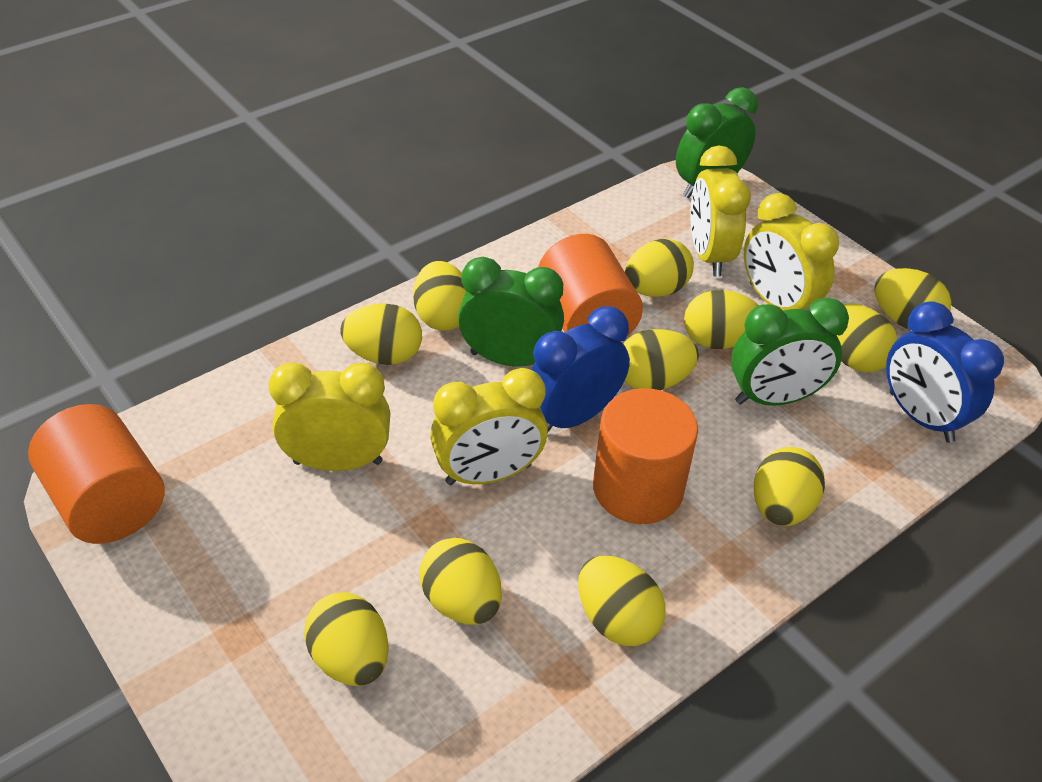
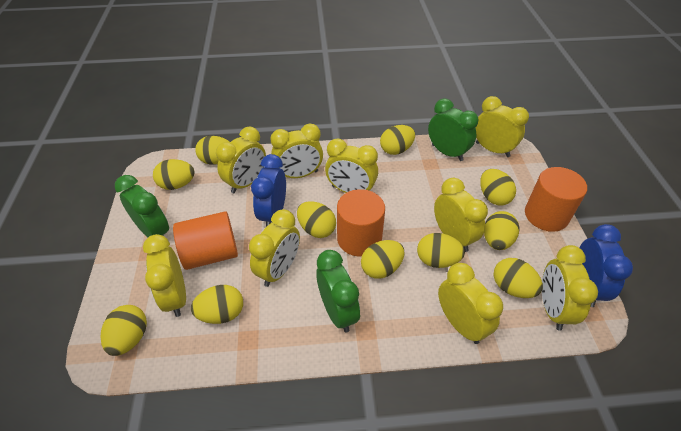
yellow clock: 4 -> 9

